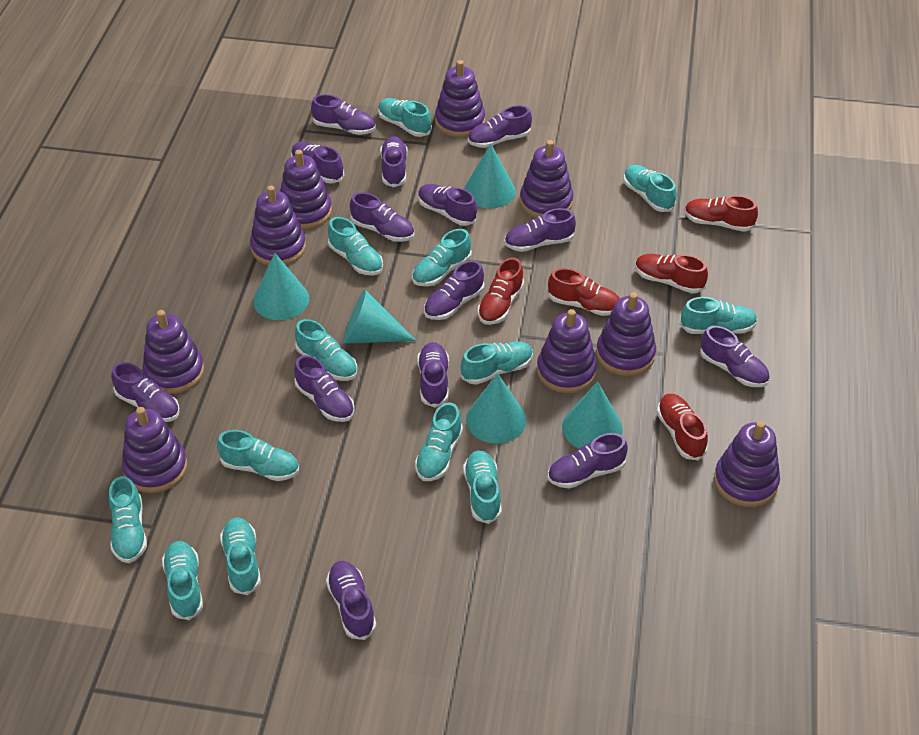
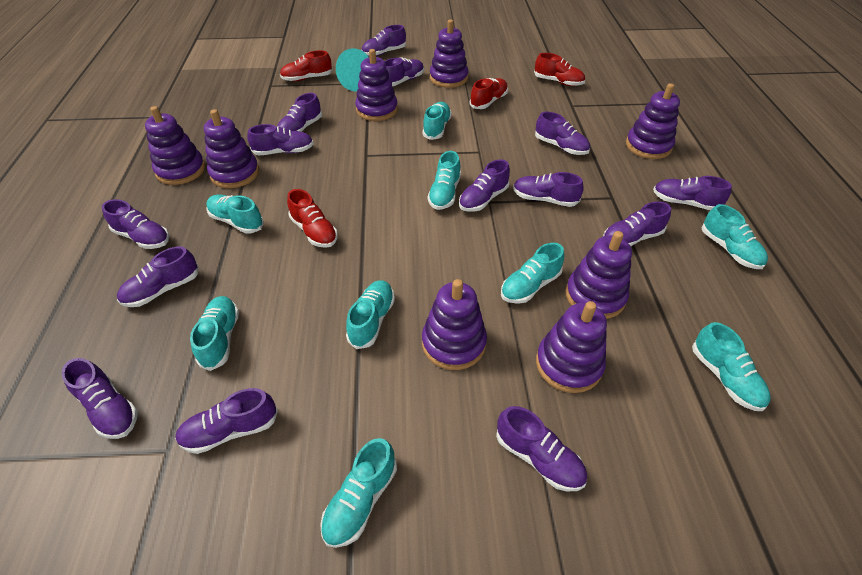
purple stacking toy: 9 -> 8
red shoe: 5 -> 4
turquoise cone: 5 -> 1
turquoise shoe: 13 -> 9

